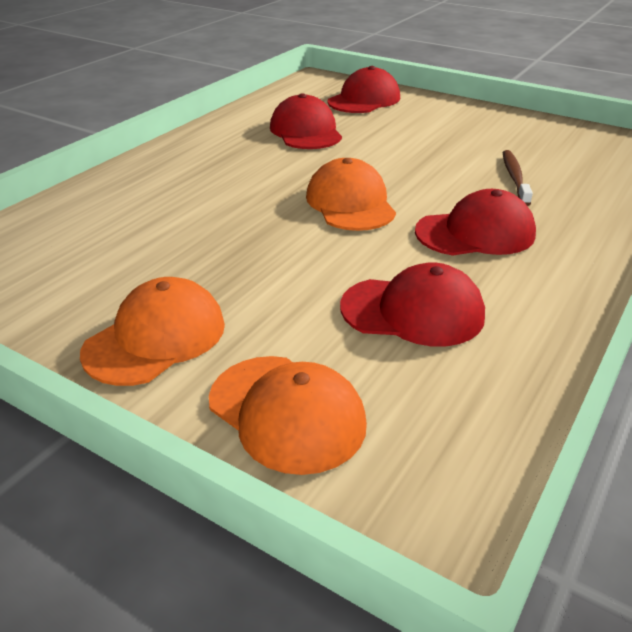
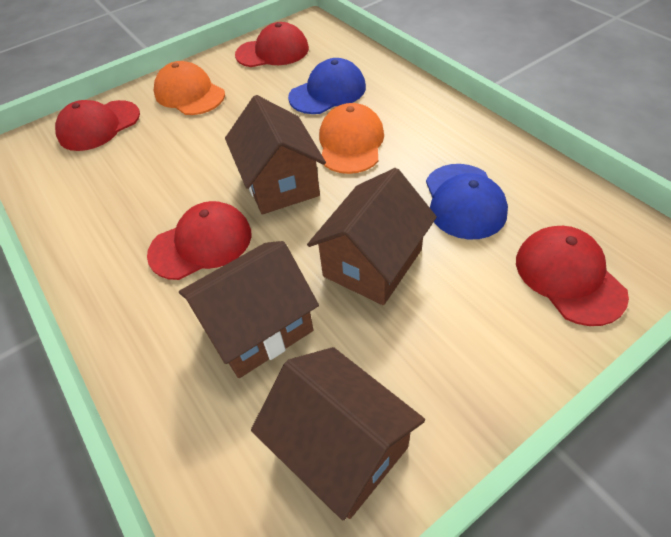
blue cap: 0 -> 2
brown house: 0 -> 4
brown toothbrush: 1 -> 0
orange cap: 3 -> 2

